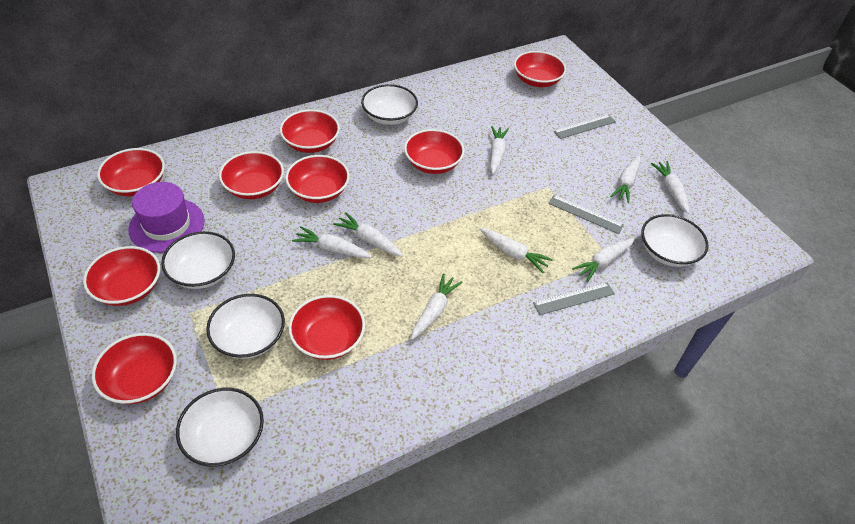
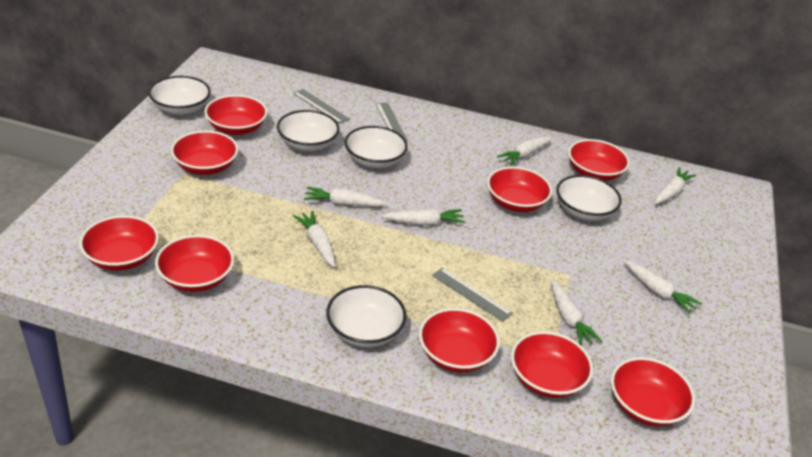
purple hat: 1 -> 0
white carrot: 8 -> 7

